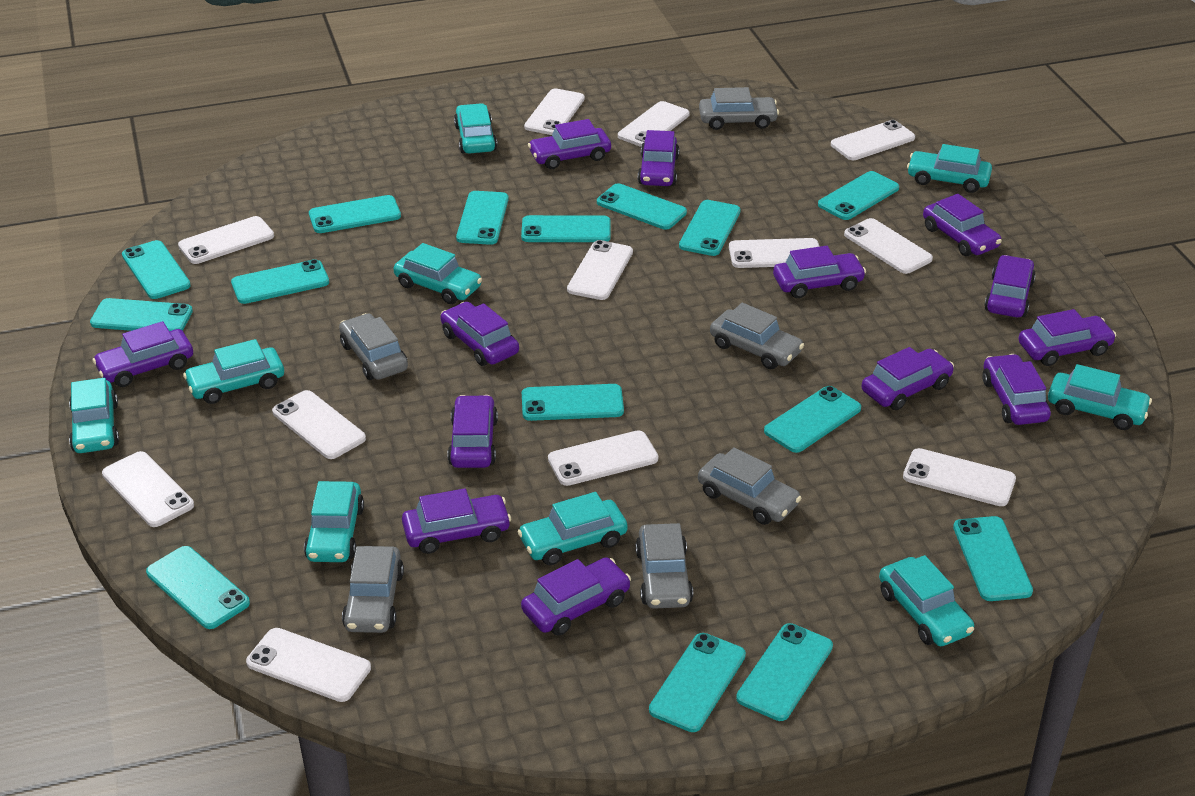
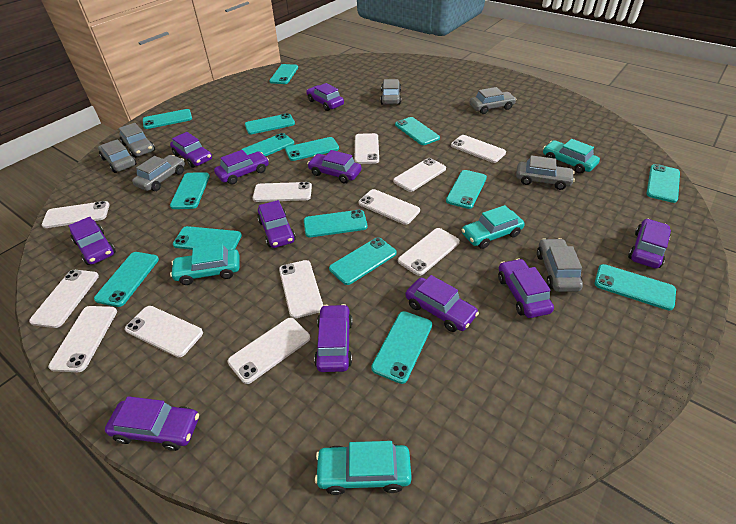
grey car: 6 -> 7
purple car: 13 -> 11
turquoise car: 9 -> 4

